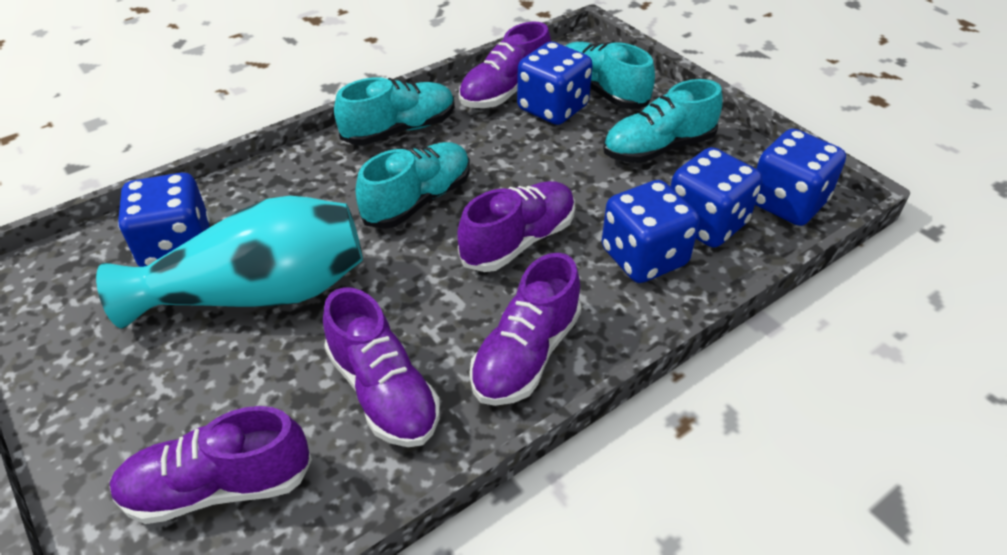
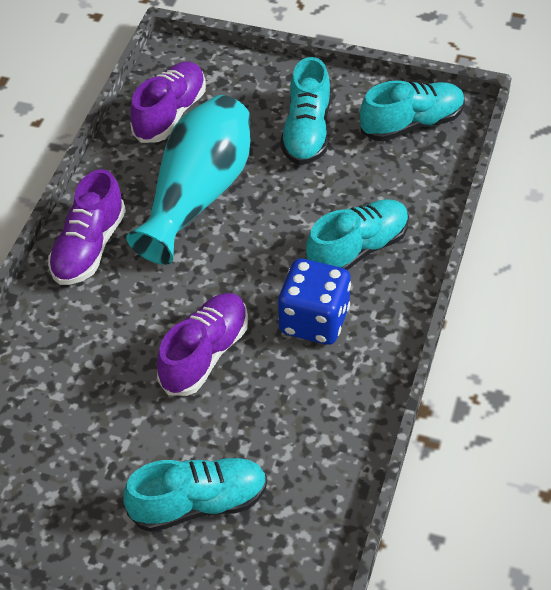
blue dice: 5 -> 1
purple shoe: 5 -> 3

